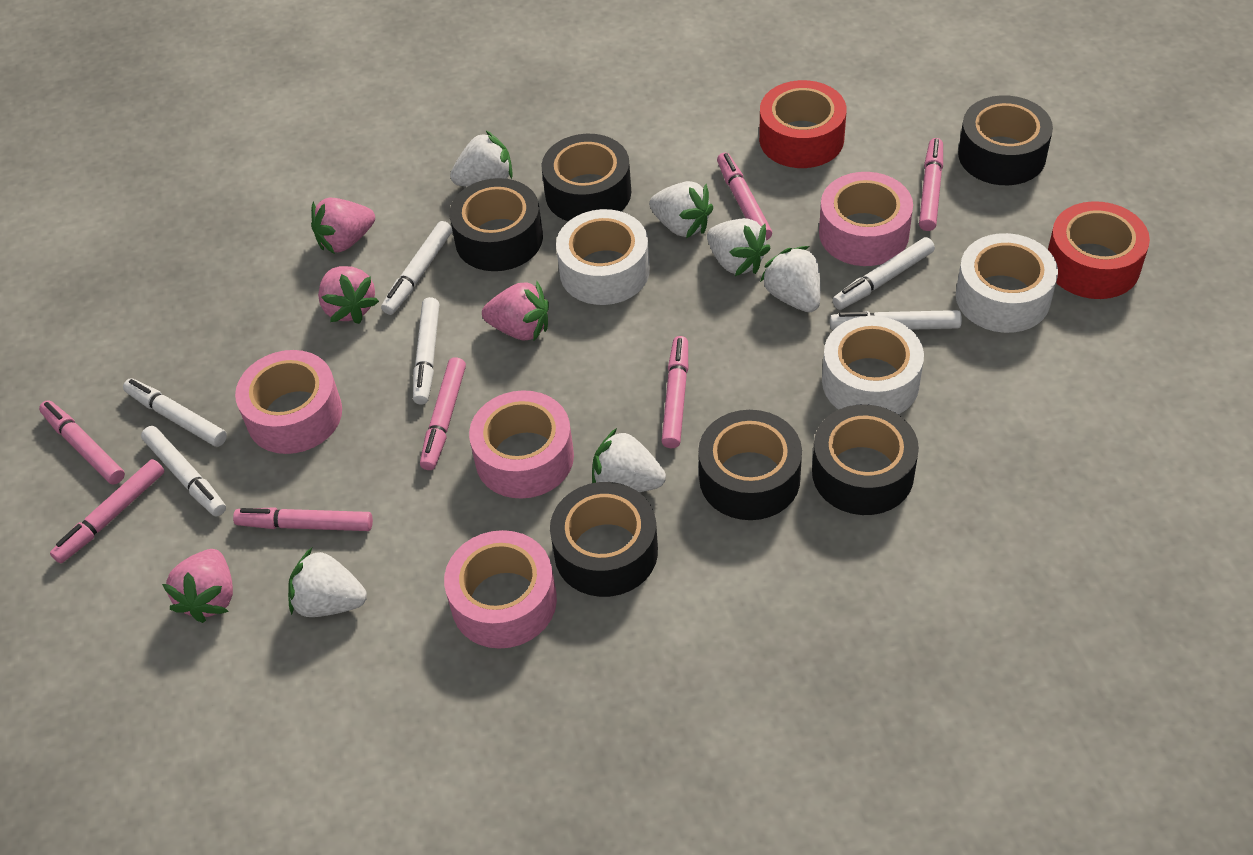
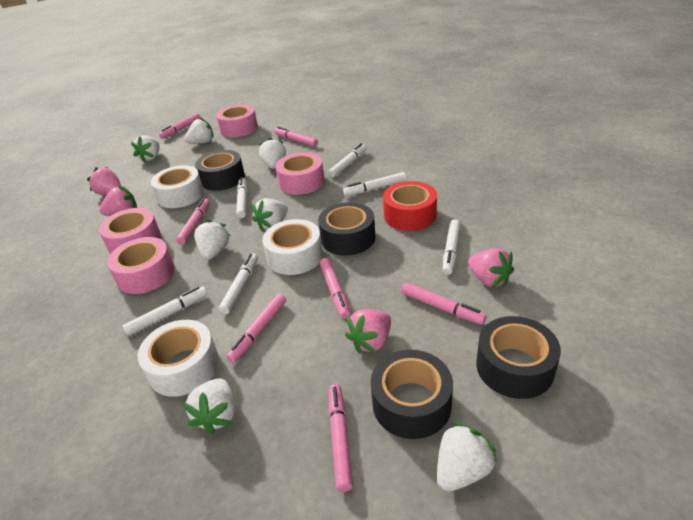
black tape: 6 -> 4
red tape: 2 -> 1
white strawberry: 6 -> 7

